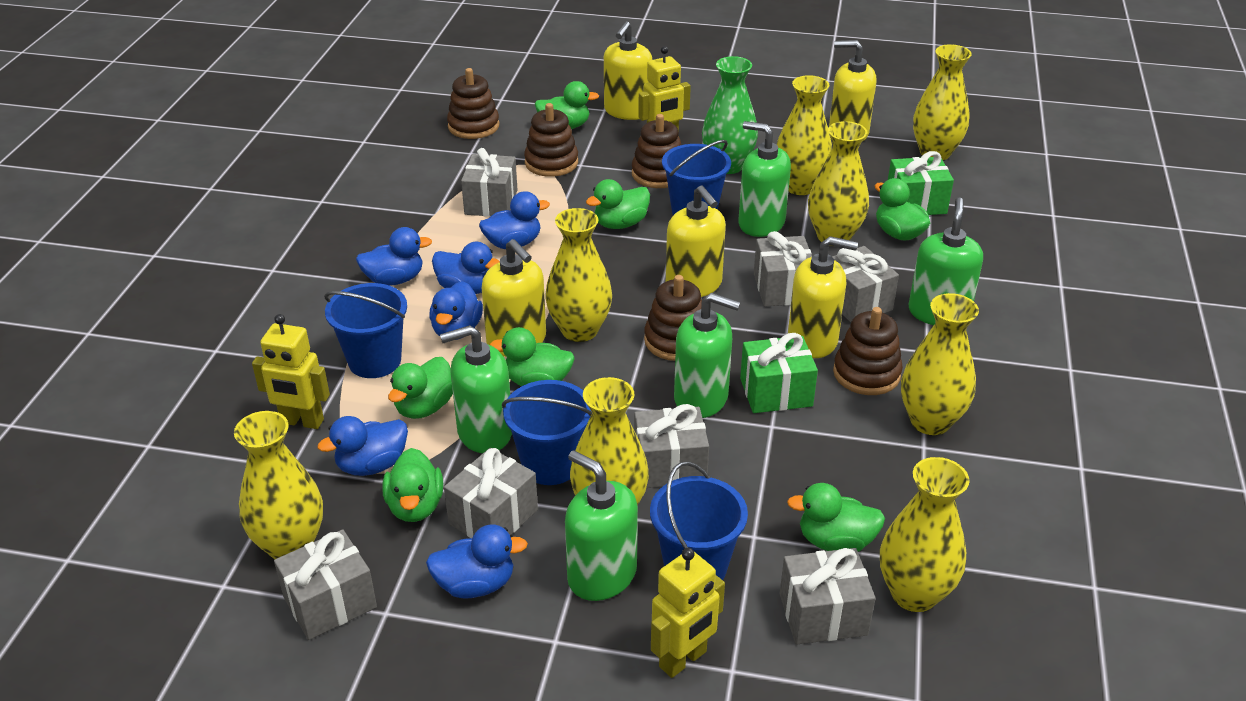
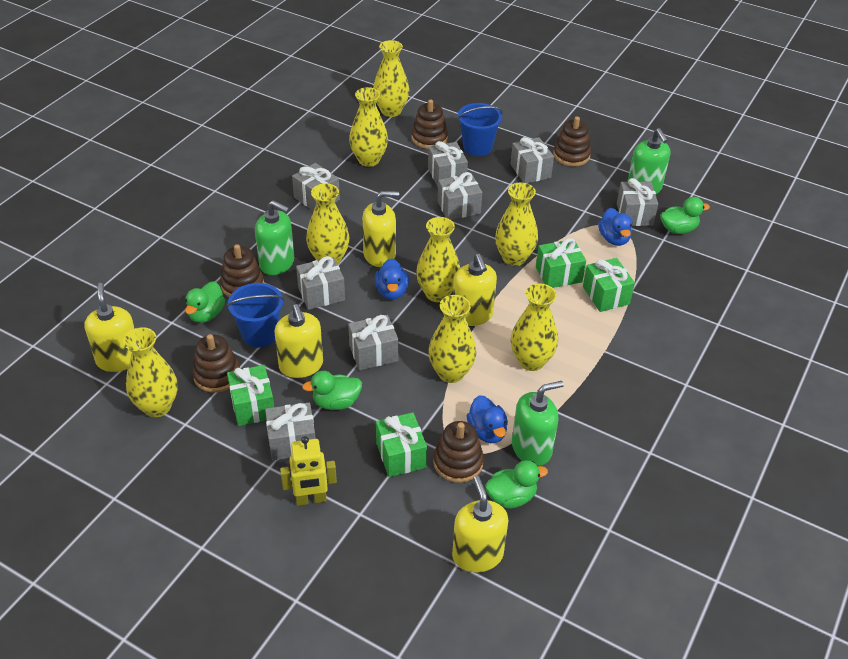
blue bucket: 4 -> 2
blue duck: 6 -> 3
green duck: 7 -> 4
green gift: 2 -> 4
green soap dispenser: 5 -> 3
green vase: 1 -> 0
grey gift: 7 -> 8
yellow robot: 3 -> 1

